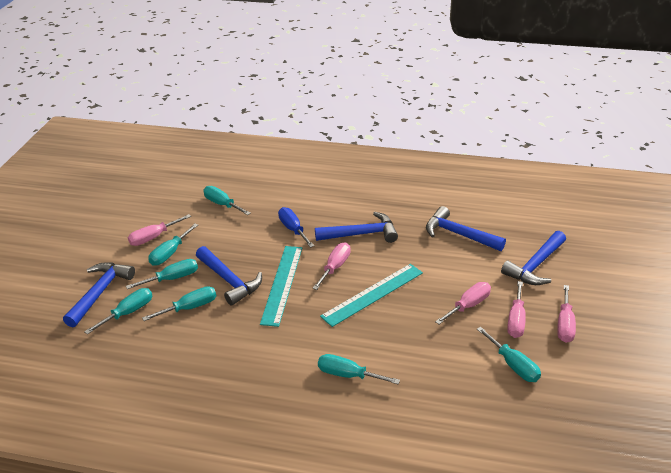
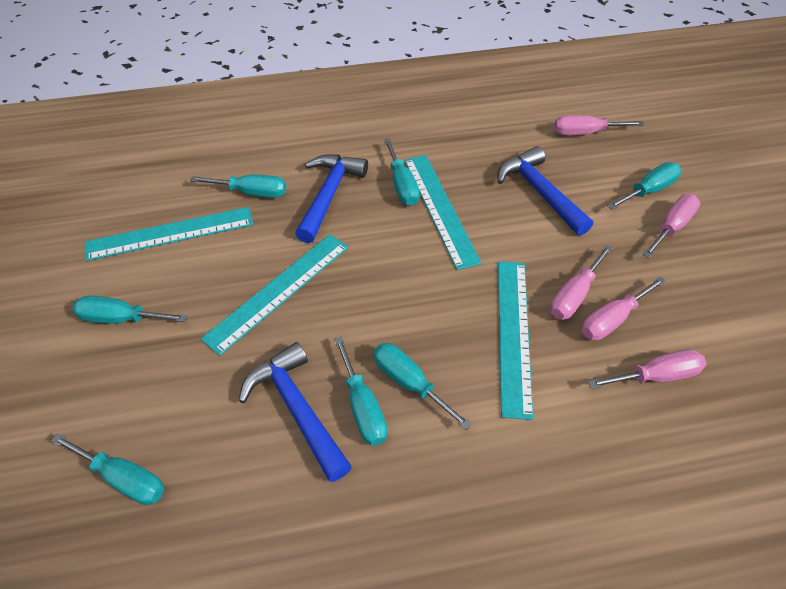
blue hammer: 5 -> 3
blue screwdriver: 1 -> 0
turquoise ruler: 2 -> 4

